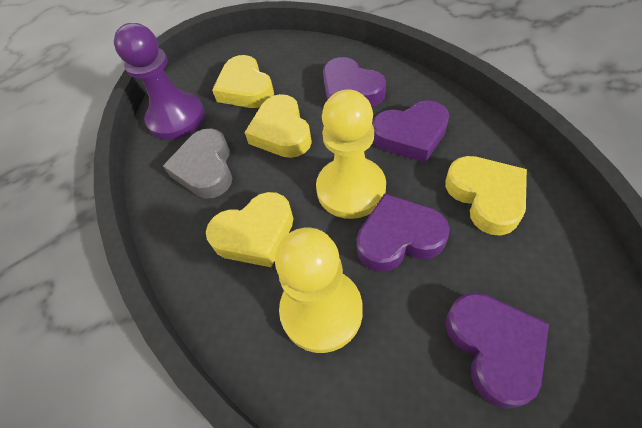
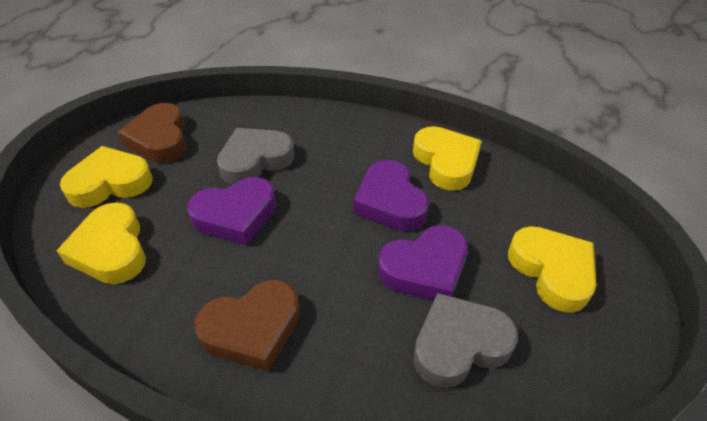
brown heart: 0 -> 2
grey heart: 1 -> 2
purple heart: 4 -> 3
purple pawn: 1 -> 0
yellow pawn: 2 -> 0

